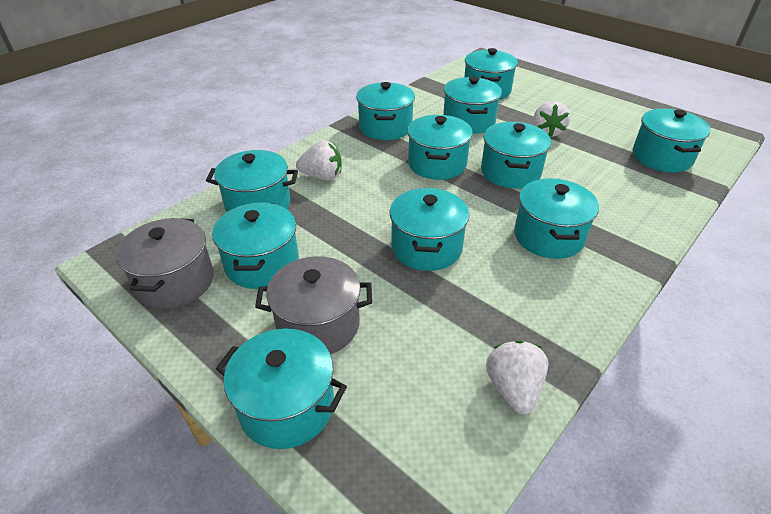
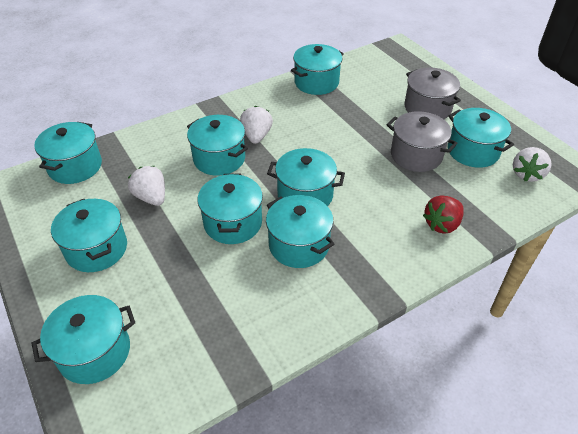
red strawberry: 0 -> 1
turquoise pot: 11 -> 9

